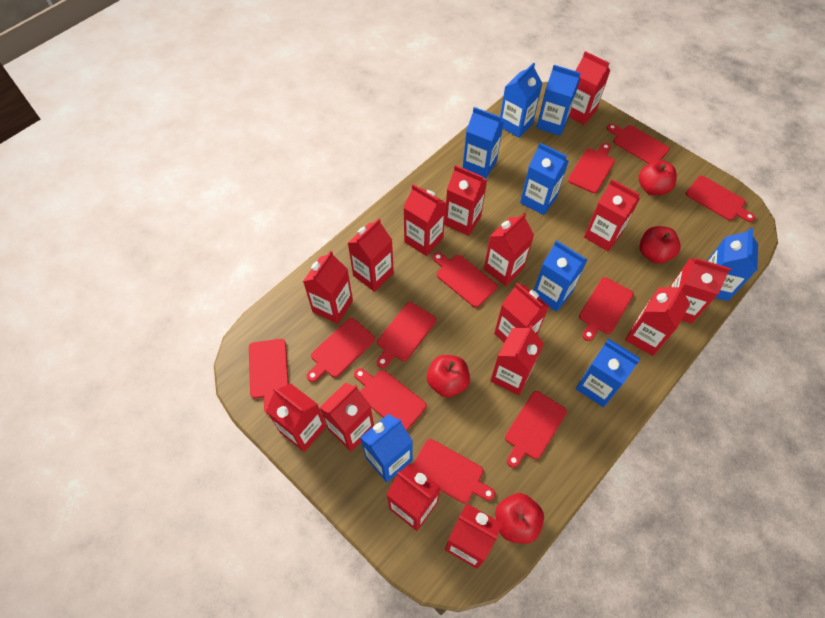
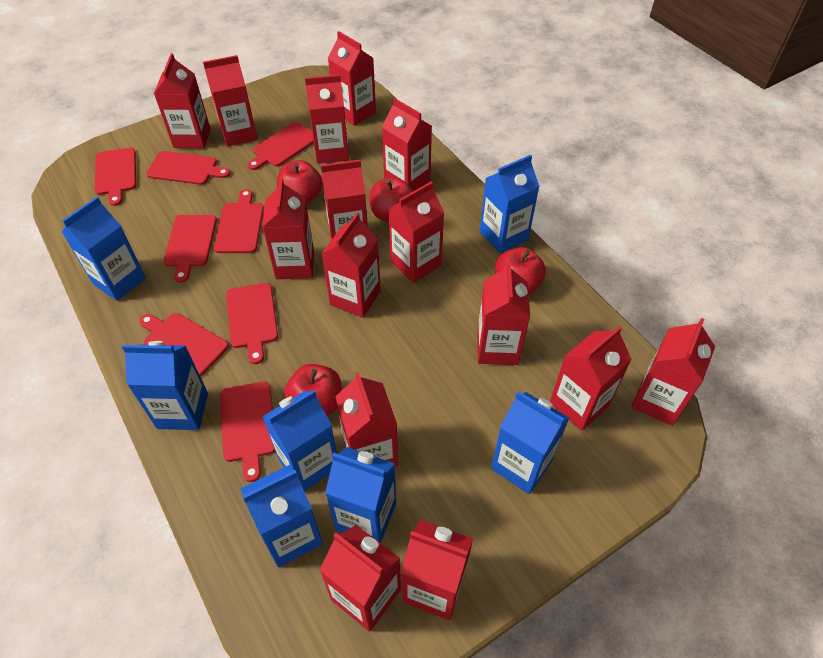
blue carton: 8 -> 7
red cutting board: 11 -> 8

